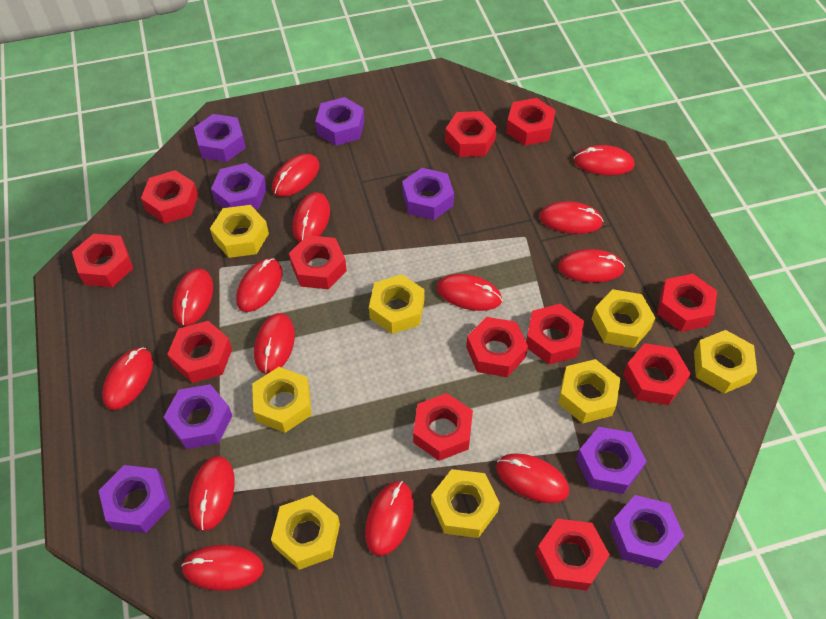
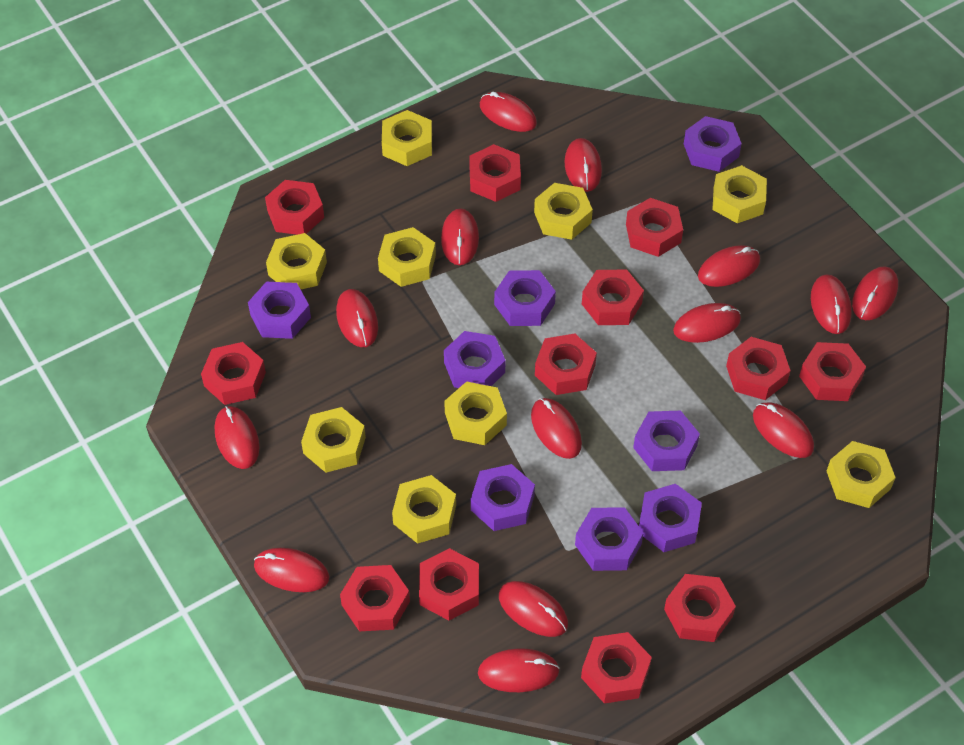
yellow nut: 8 -> 9

